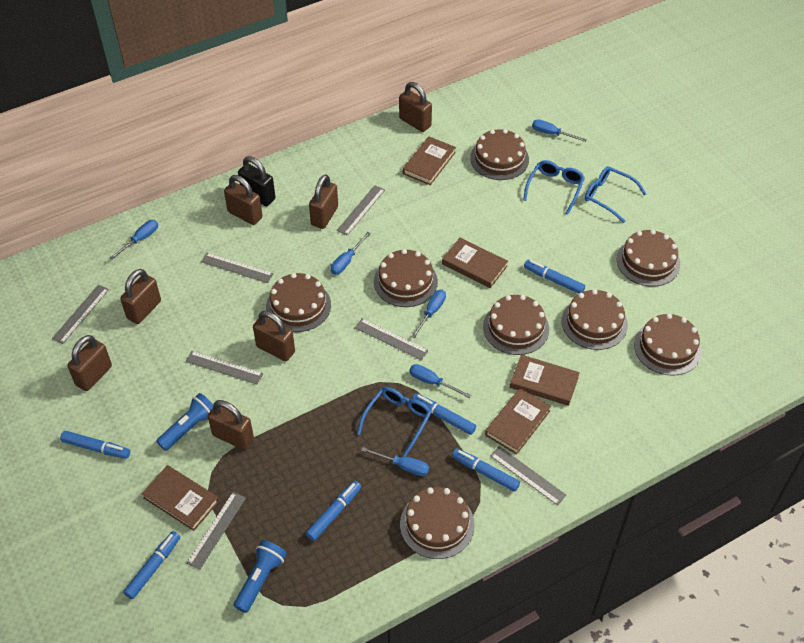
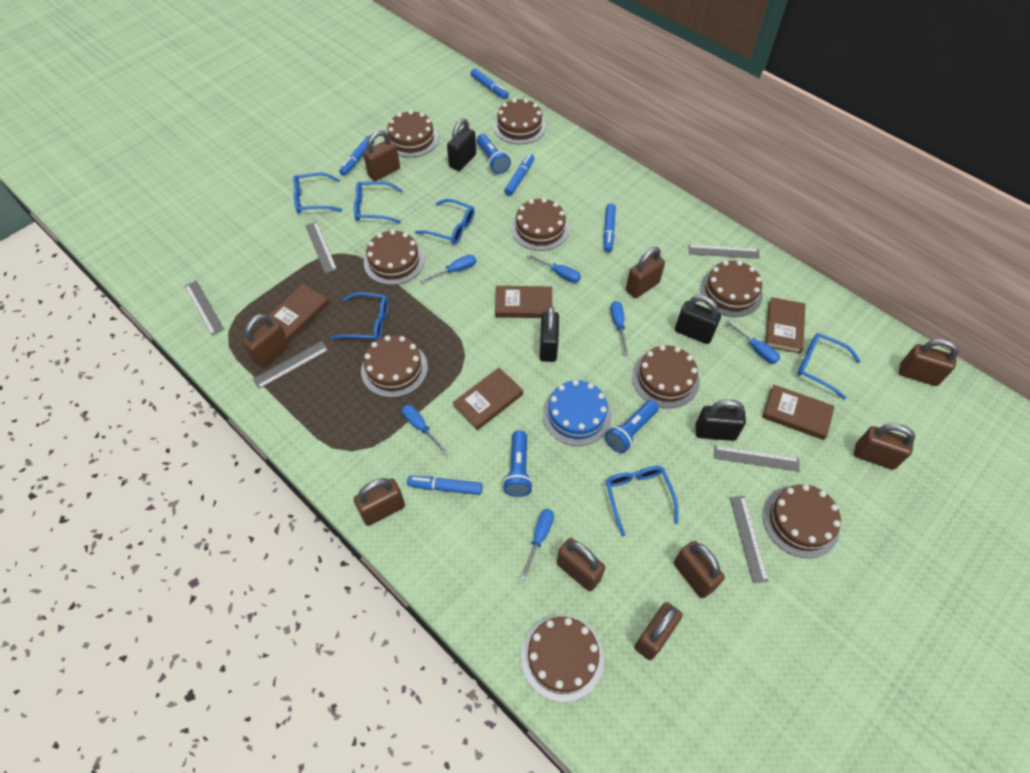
black padlock: 1 -> 4
blue cake: 0 -> 1
blue flashlight: 2 -> 3
blue glasses: 3 -> 6
blue marker: 6 -> 5
brown cake: 8 -> 9
brown padlock: 7 -> 9
grey ruler: 7 -> 6

